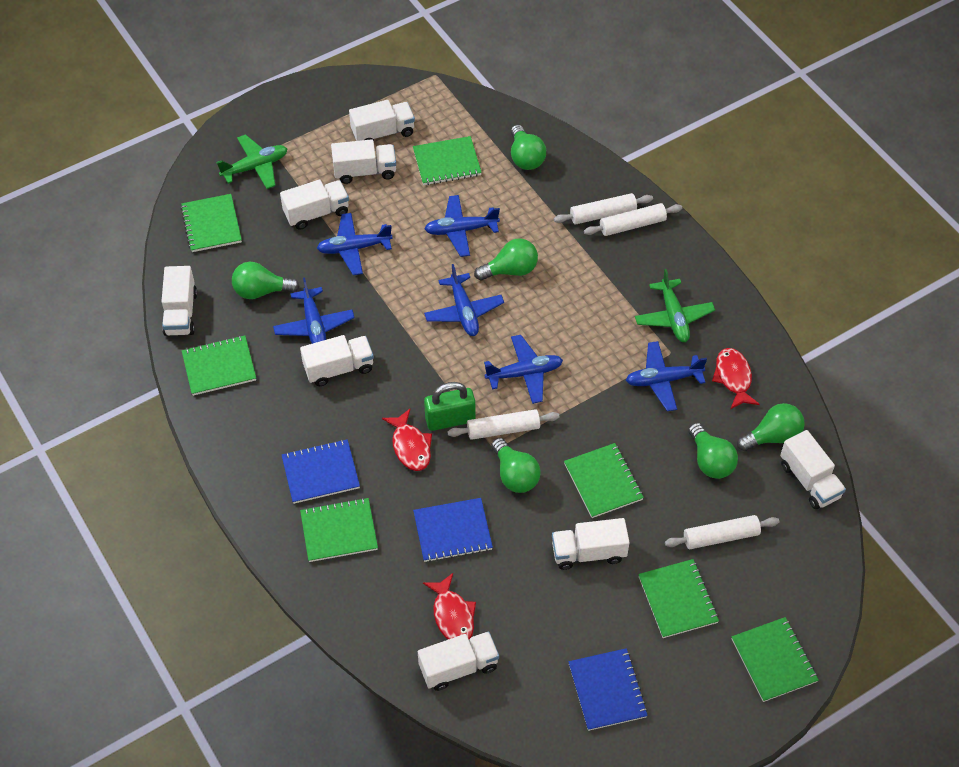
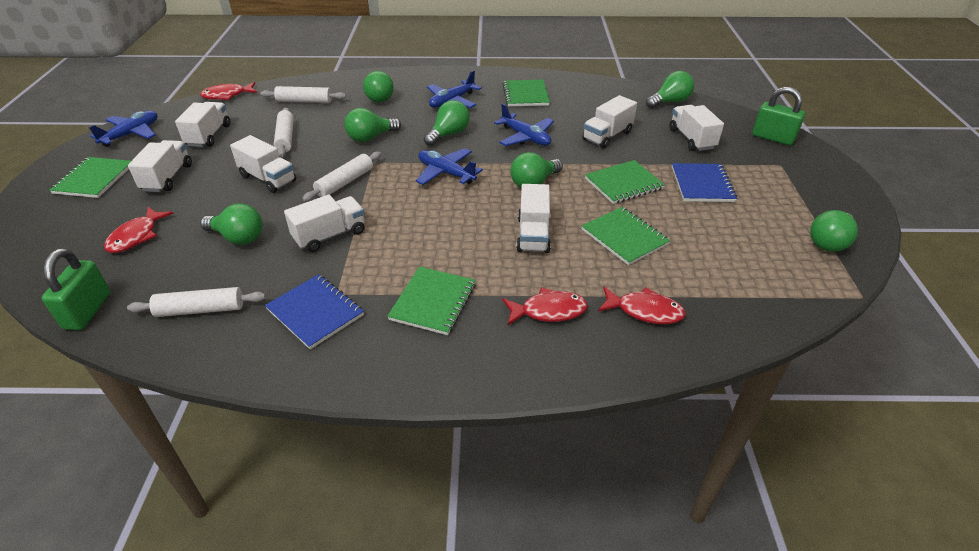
blue notebook: 3 -> 2
blue plane: 6 -> 4
green light bulb: 6 -> 7
green notebook: 7 -> 5
green padlock: 1 -> 2
green plane: 2 -> 0
red fish: 3 -> 4
white truck: 8 -> 7

